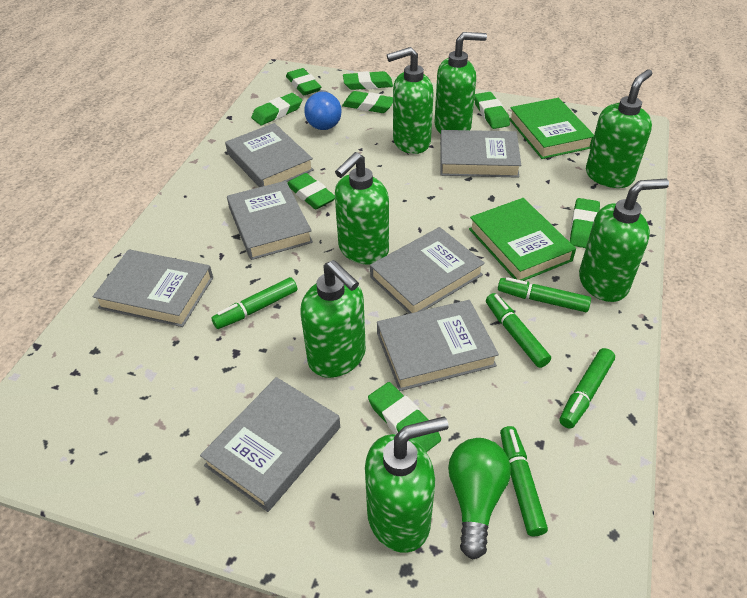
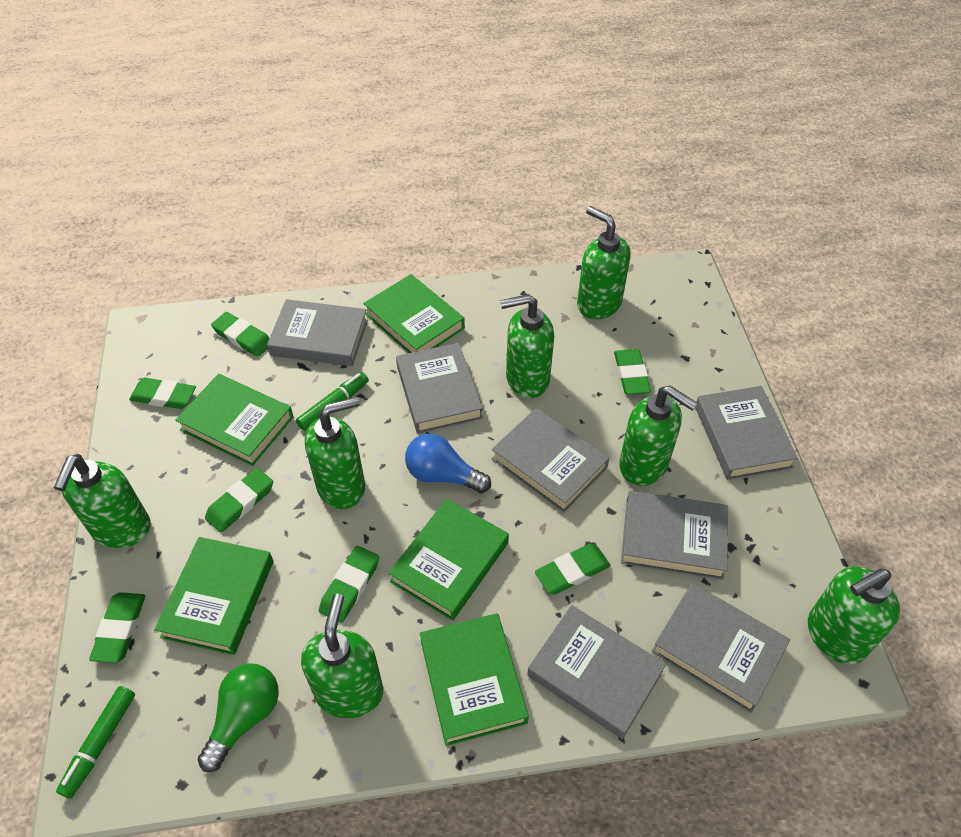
green book: 2 -> 5
green eraser: 8 -> 7
green marker: 5 -> 2

